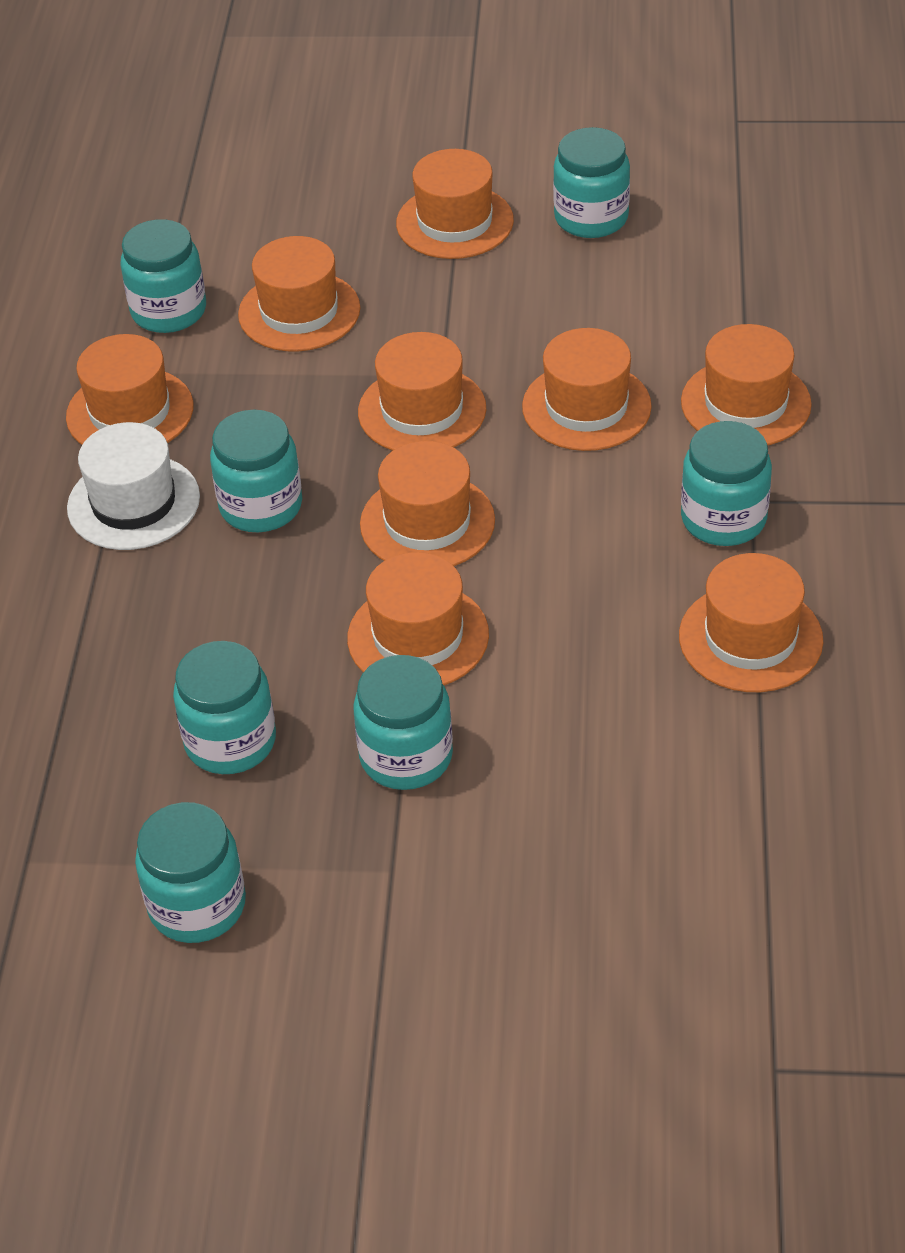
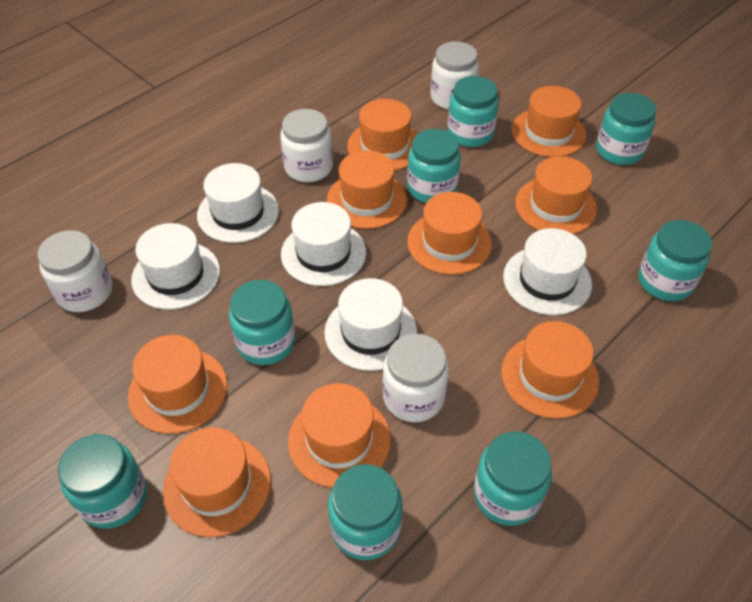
turquoise jar: 7 -> 8
white hat: 1 -> 5
white jar: 0 -> 4

